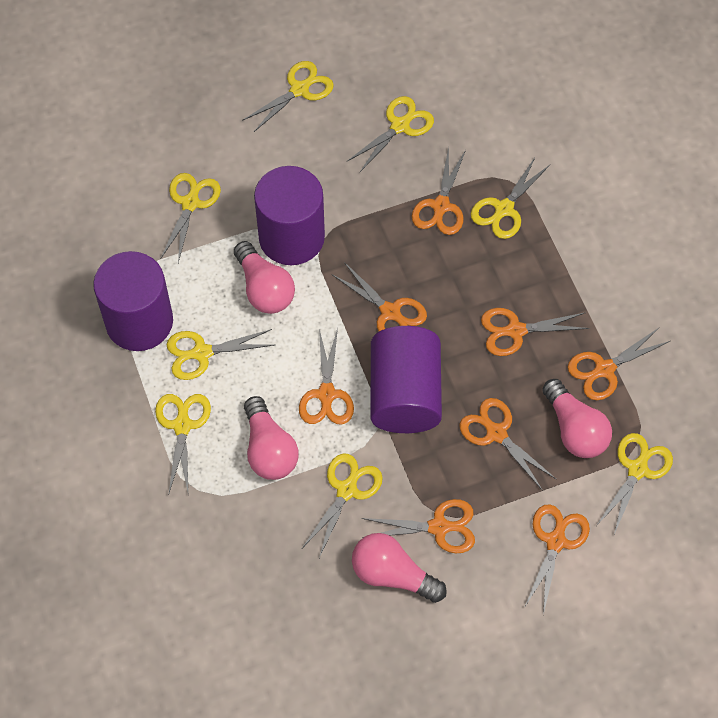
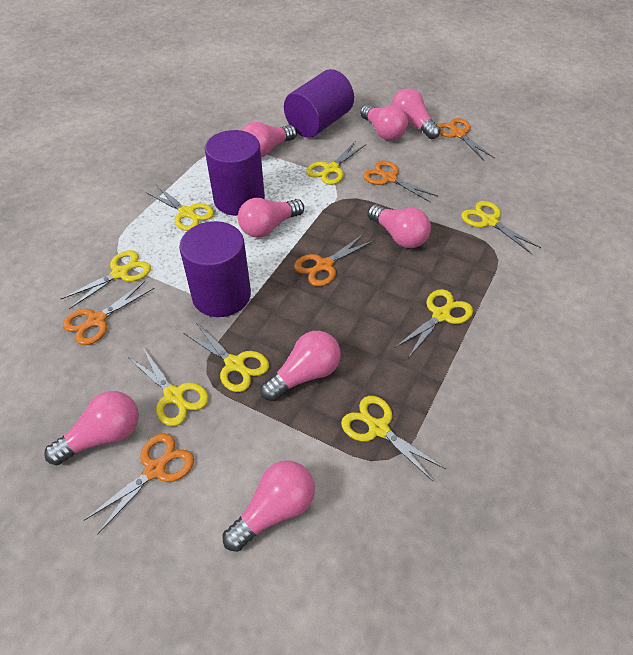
orange scissors: 8 -> 5
pink light bulb: 4 -> 8

